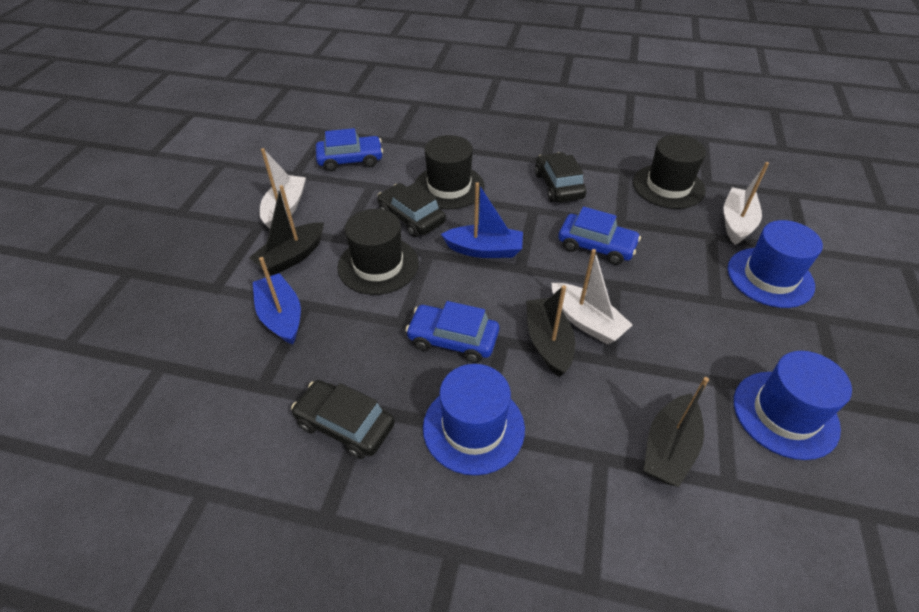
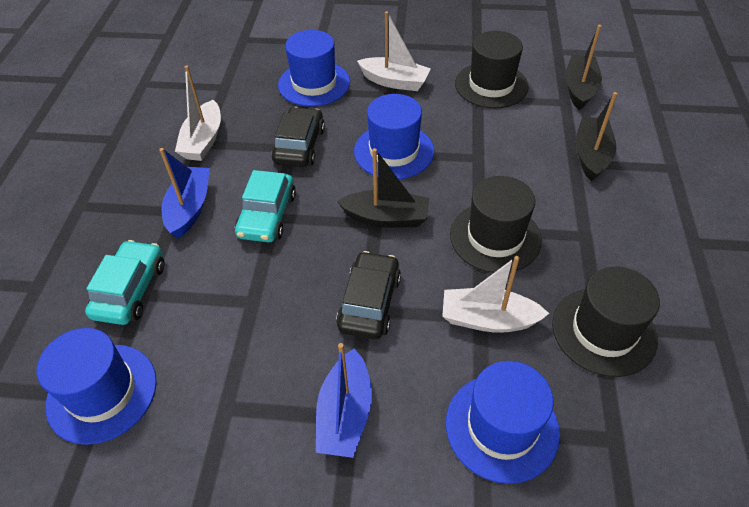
black car: 3 -> 2
blue car: 3 -> 0
blue hat: 3 -> 4
turquoise car: 0 -> 2

